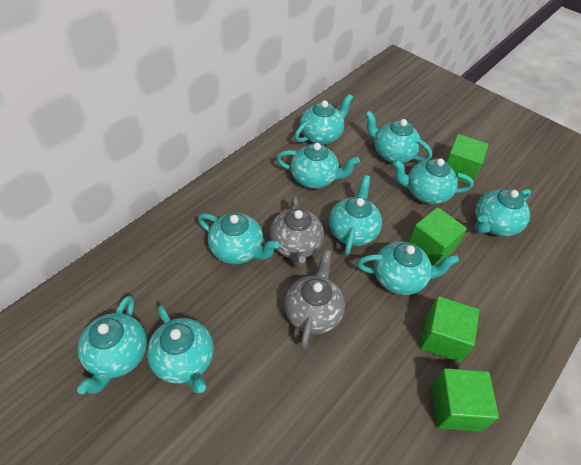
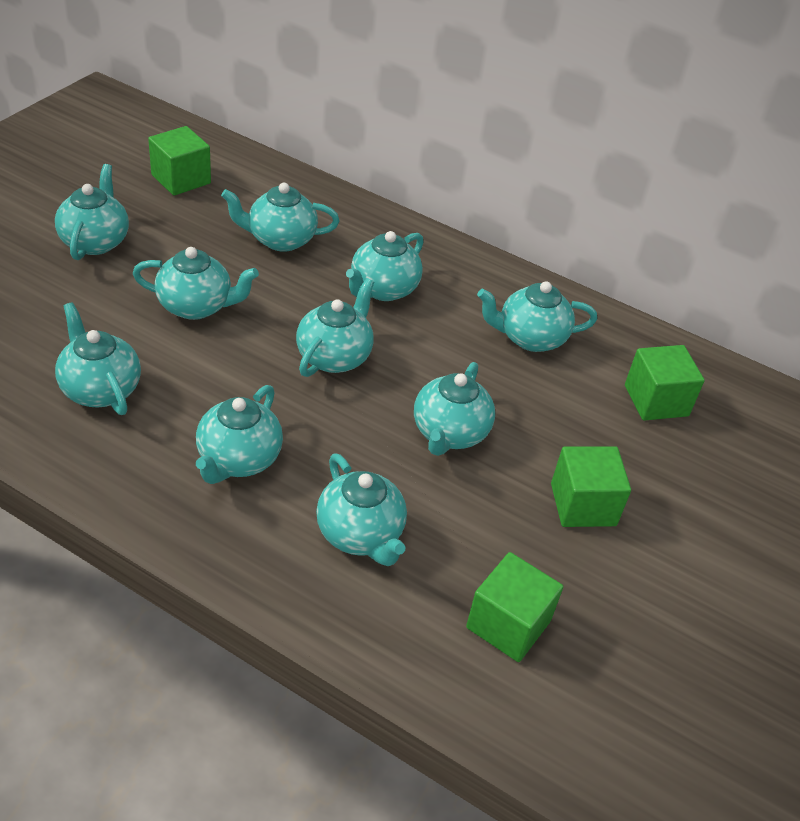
grey teapot: 2 -> 0

